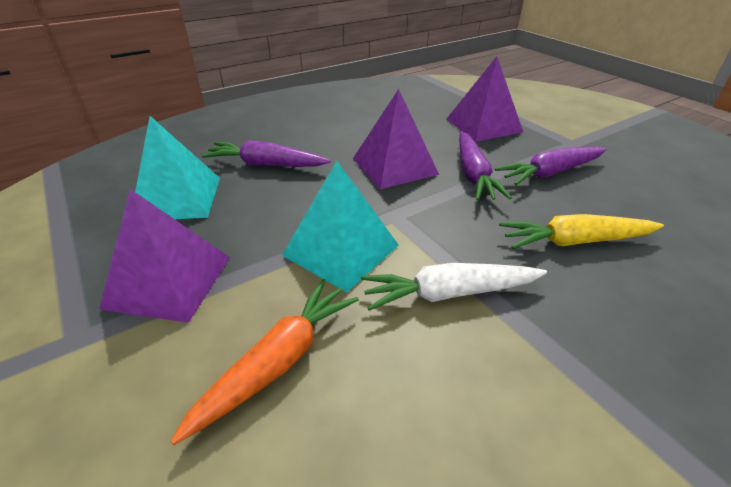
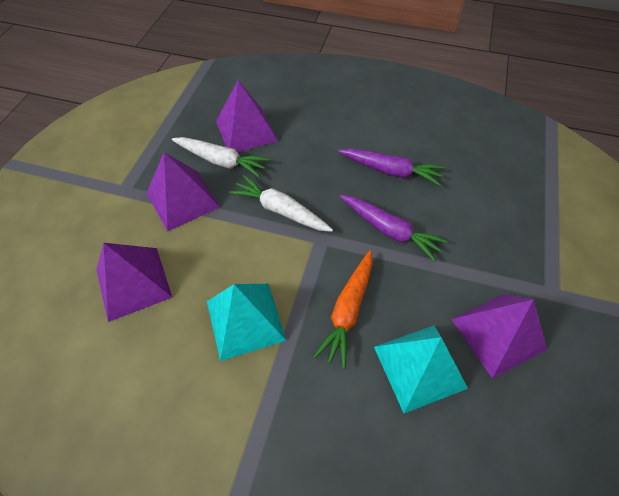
purple carrot: 3 -> 2
purple pyramid: 3 -> 4
white carrot: 1 -> 2
yellow carrot: 1 -> 0

